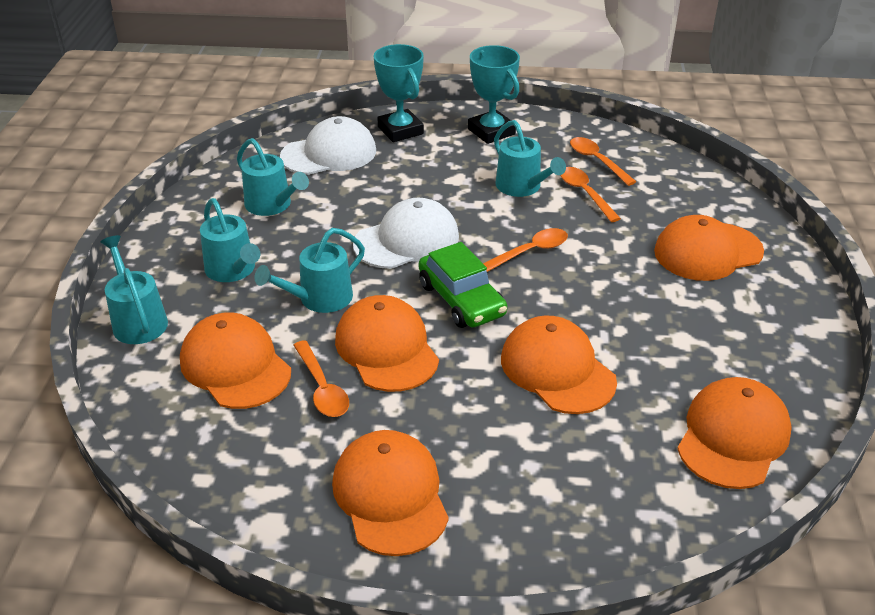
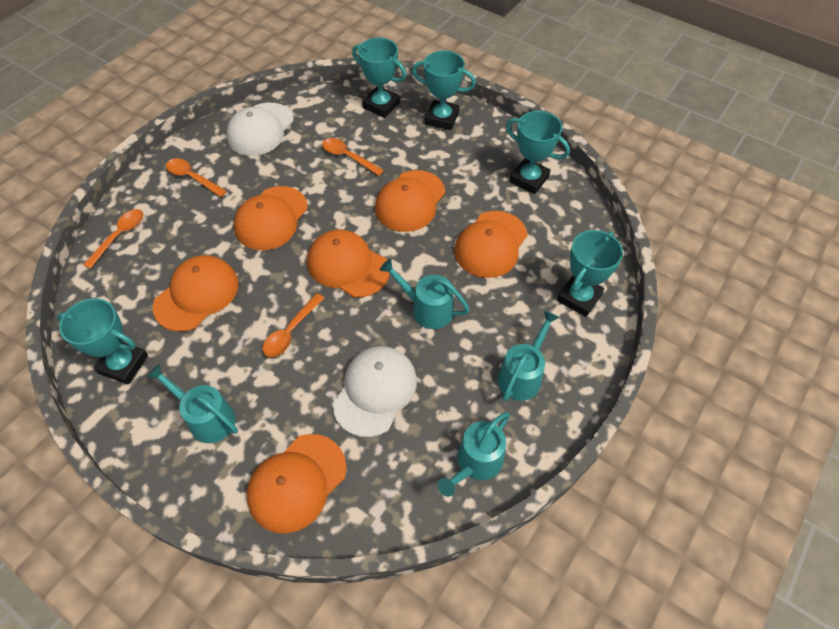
green car: 1 -> 0
turquoise trophy: 2 -> 5
turquoise watering can: 5 -> 4

